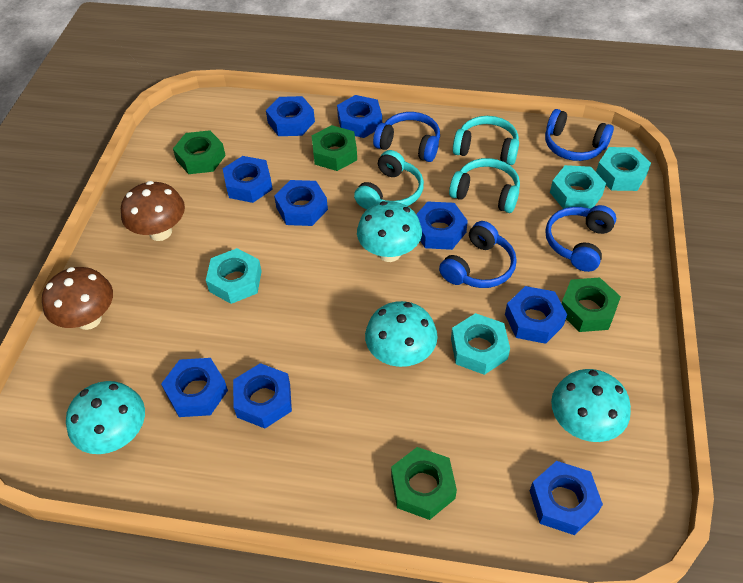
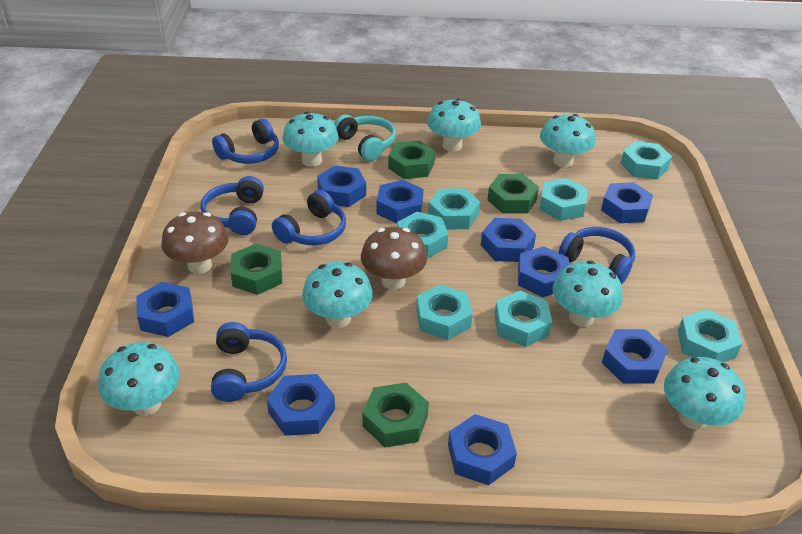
blue headphones: 4 -> 5
turquoise headphones: 3 -> 1
turquoise mushroom: 4 -> 7
turquoise nut: 4 -> 7

